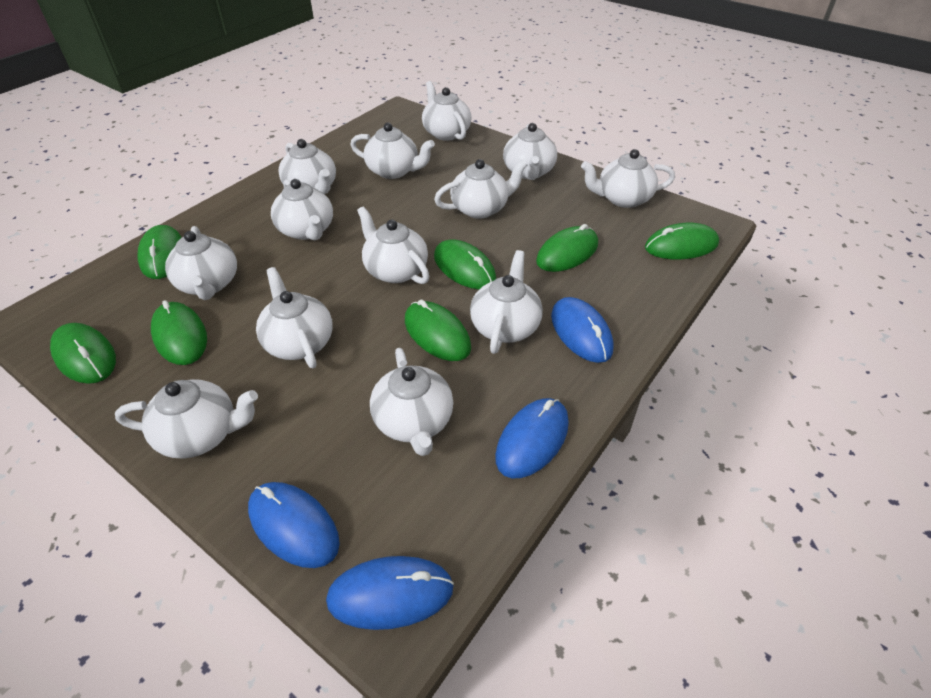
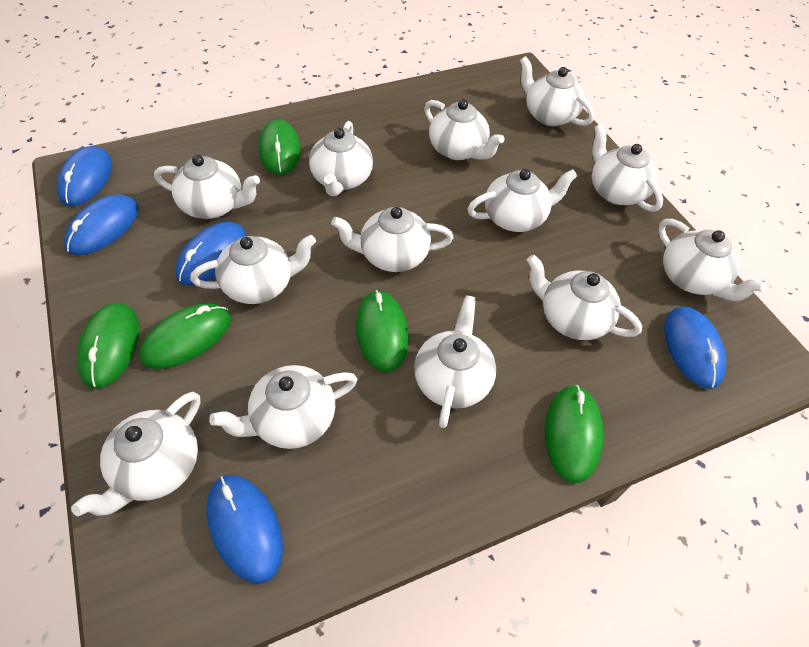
blue mouse: 4 -> 5
green mouse: 7 -> 5

